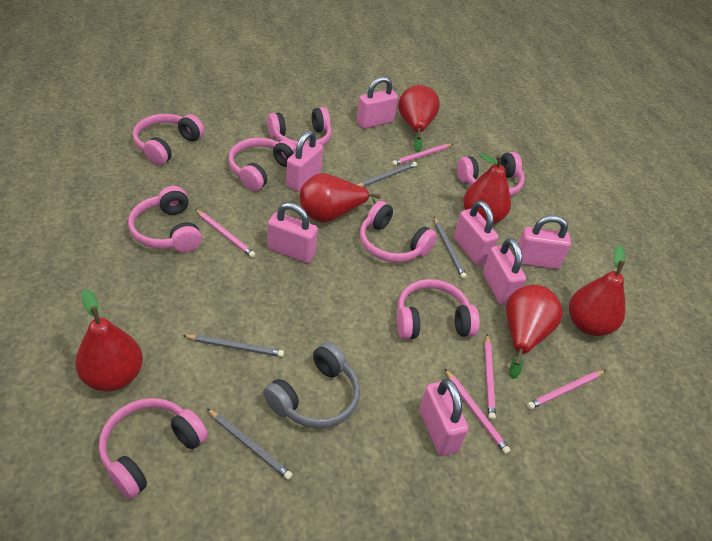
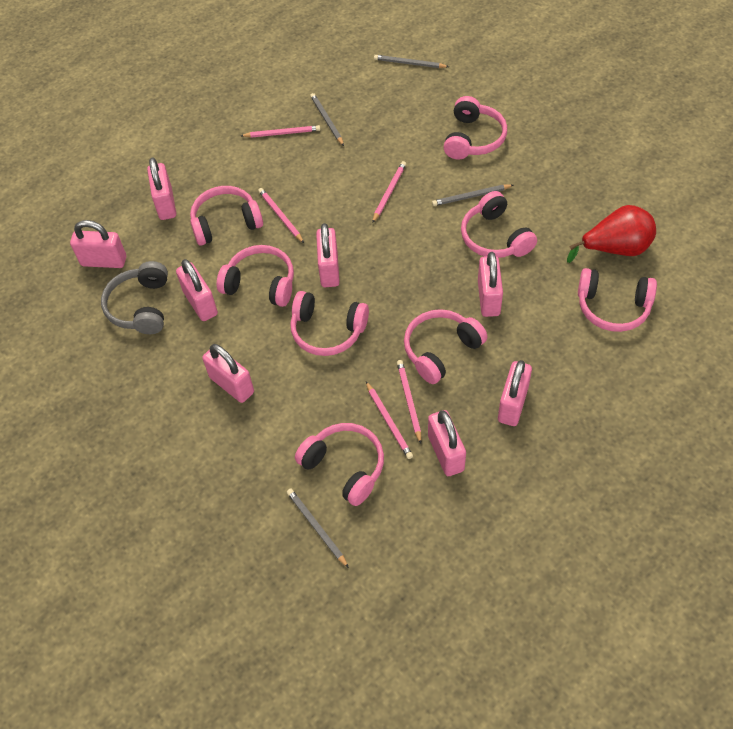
pink padlock: 7 -> 8
red pear: 6 -> 1

